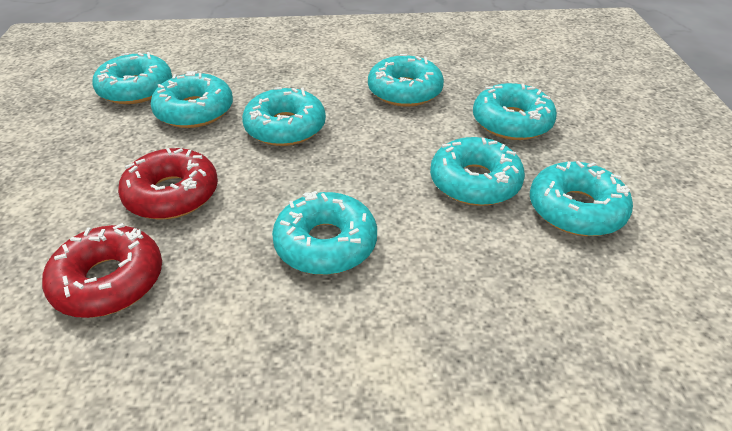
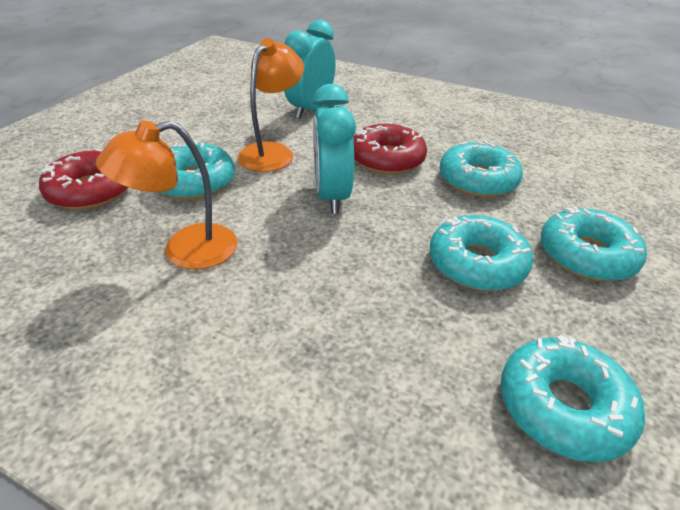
orange lamp: 0 -> 2
turquoise clock: 0 -> 2
turquoise donut: 8 -> 5

